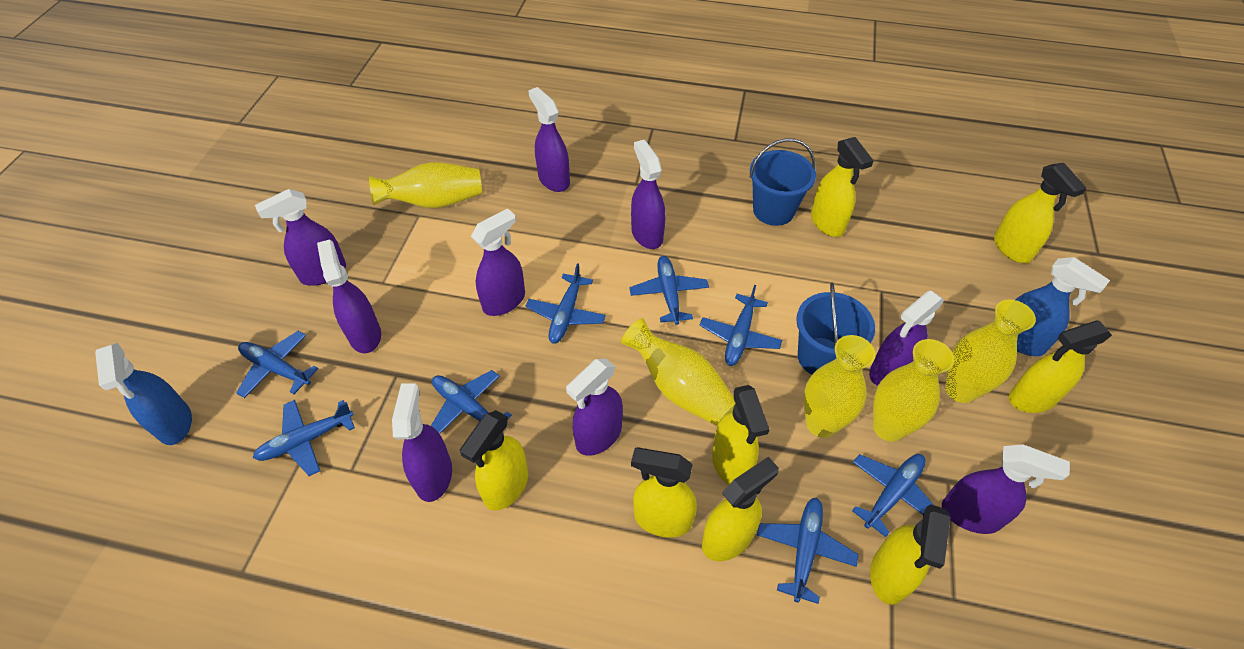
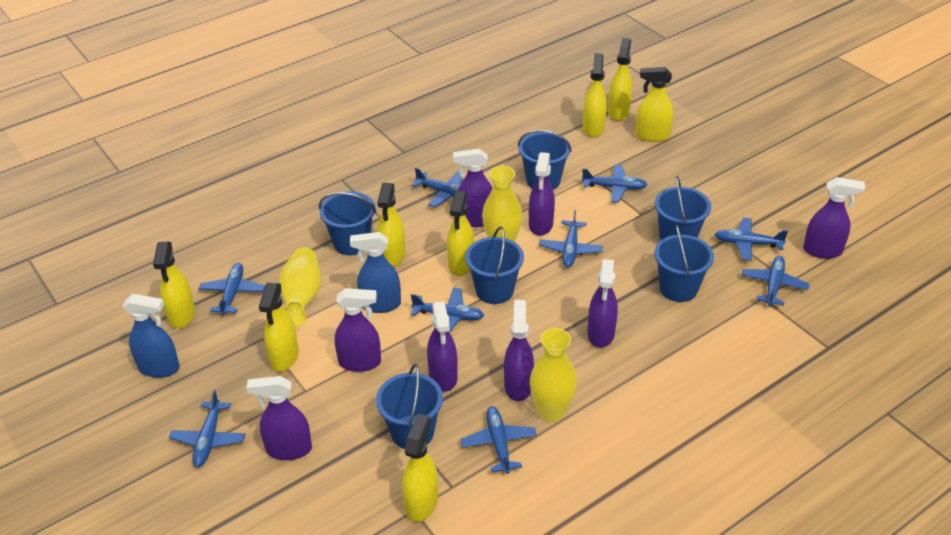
blue bucket: 2 -> 6
blue plane: 8 -> 9
purple spray bottle: 9 -> 8
yellow vase: 5 -> 3

